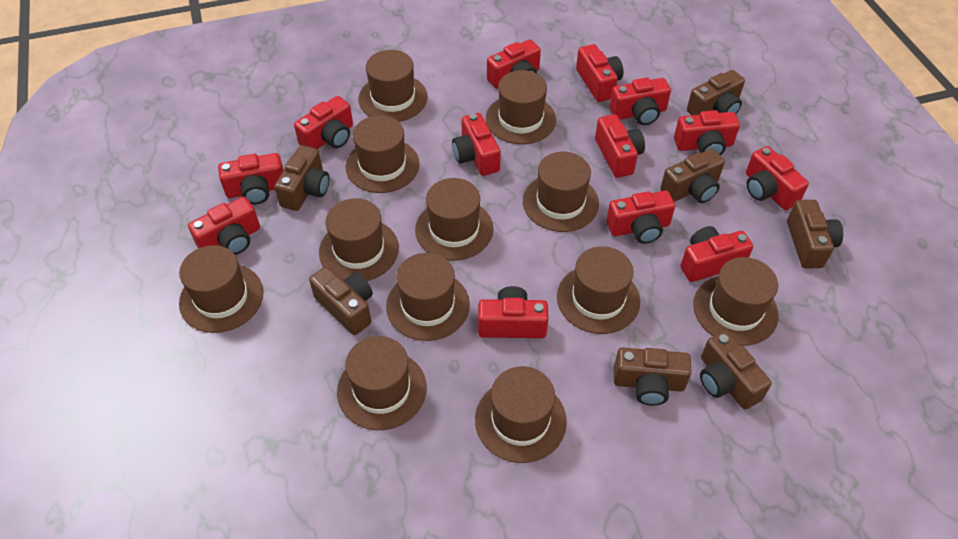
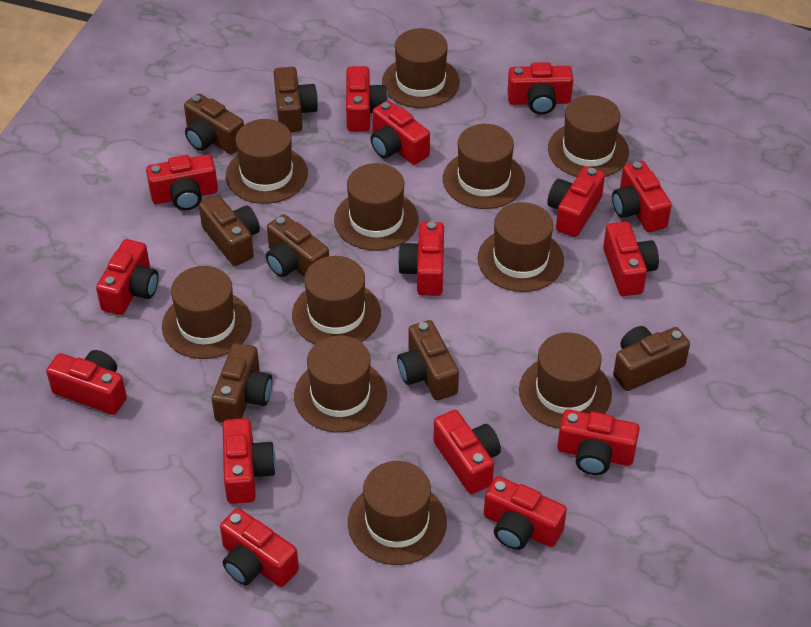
brown hat: 12 -> 11
red camera: 13 -> 15

